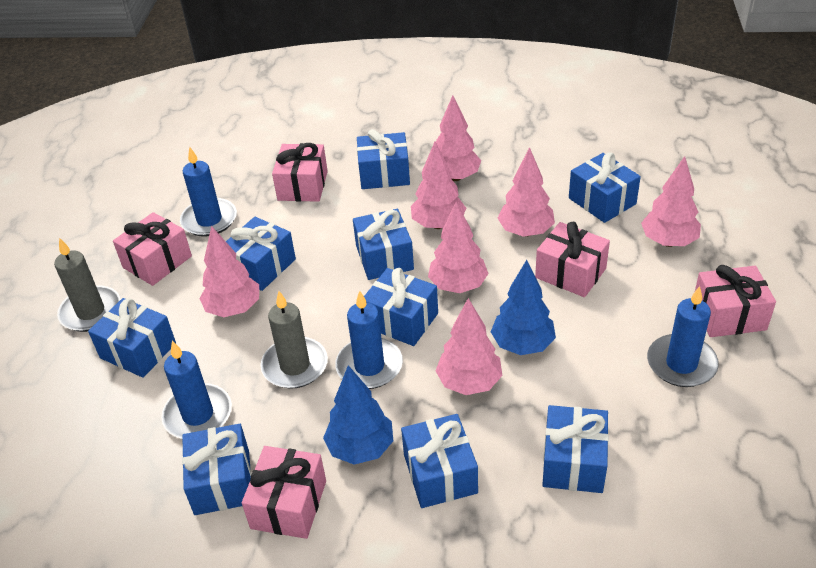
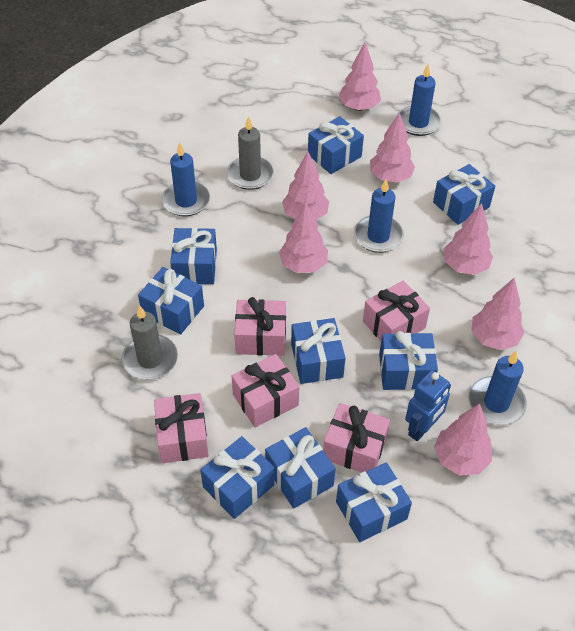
blue robot: 0 -> 1
blue tree: 2 -> 0

